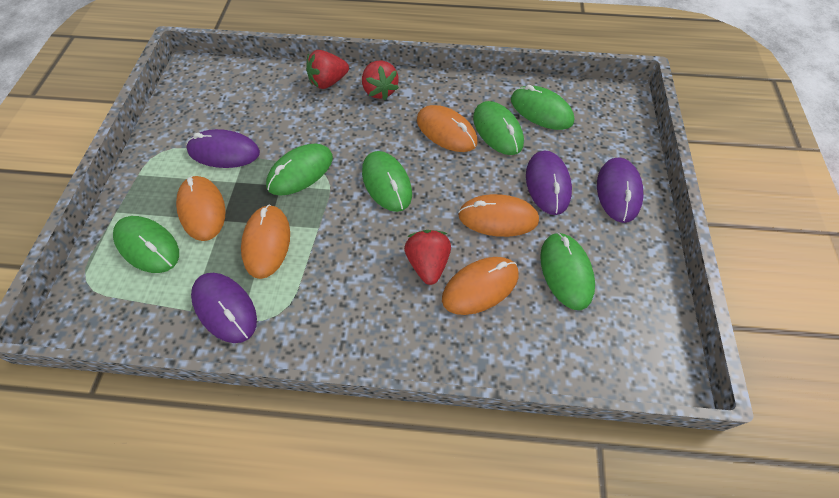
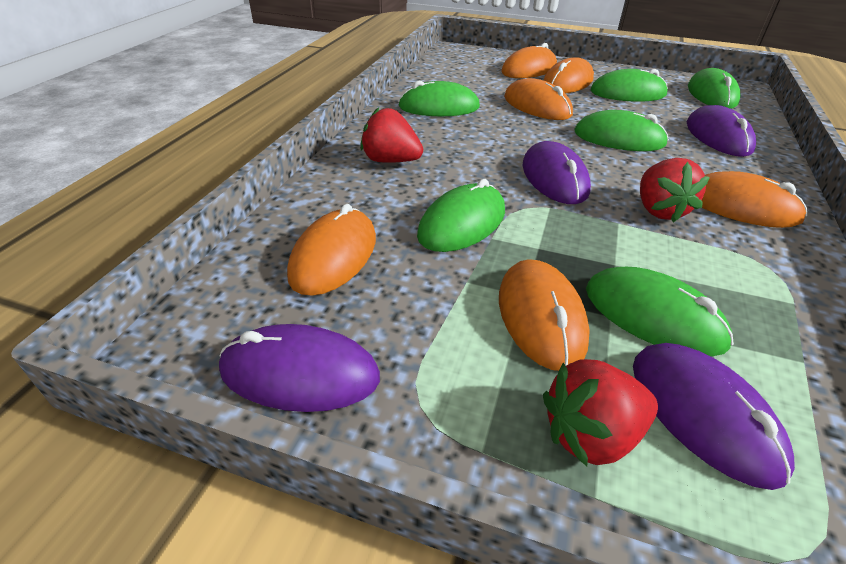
orange mouse: 5 -> 6

